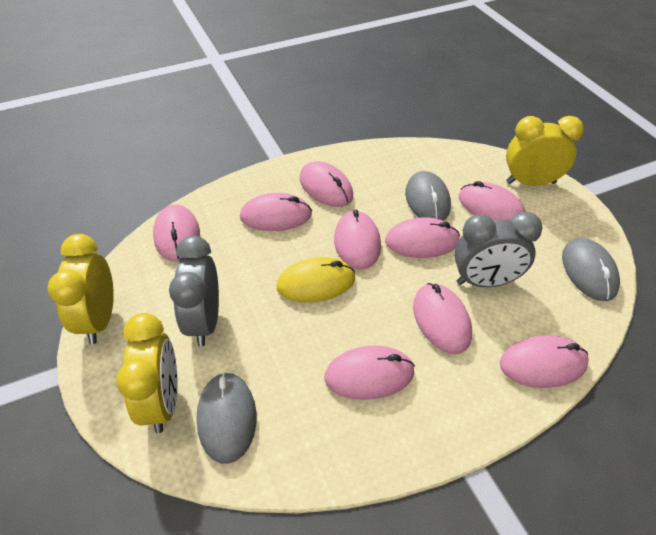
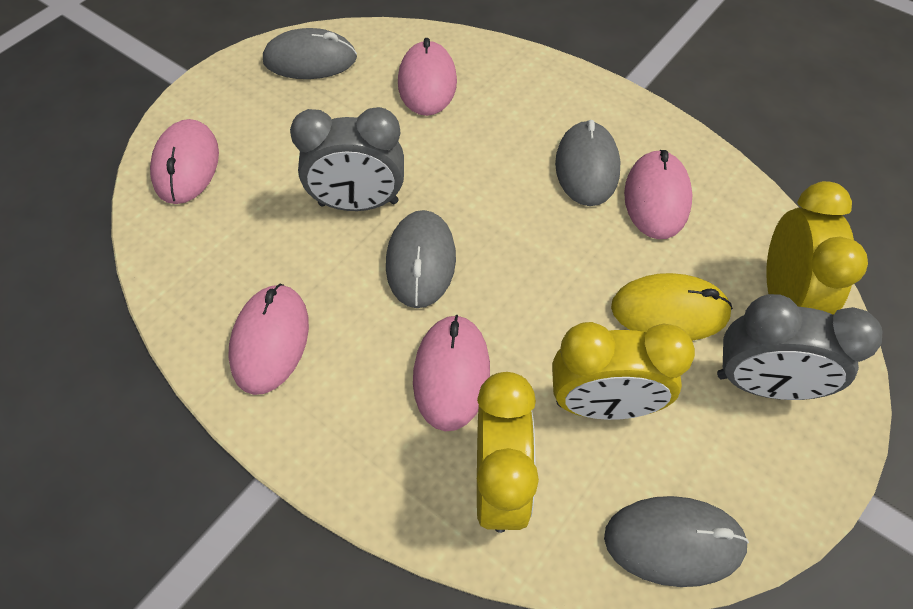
grey mouse: 3 -> 4
pink mouse: 9 -> 5

